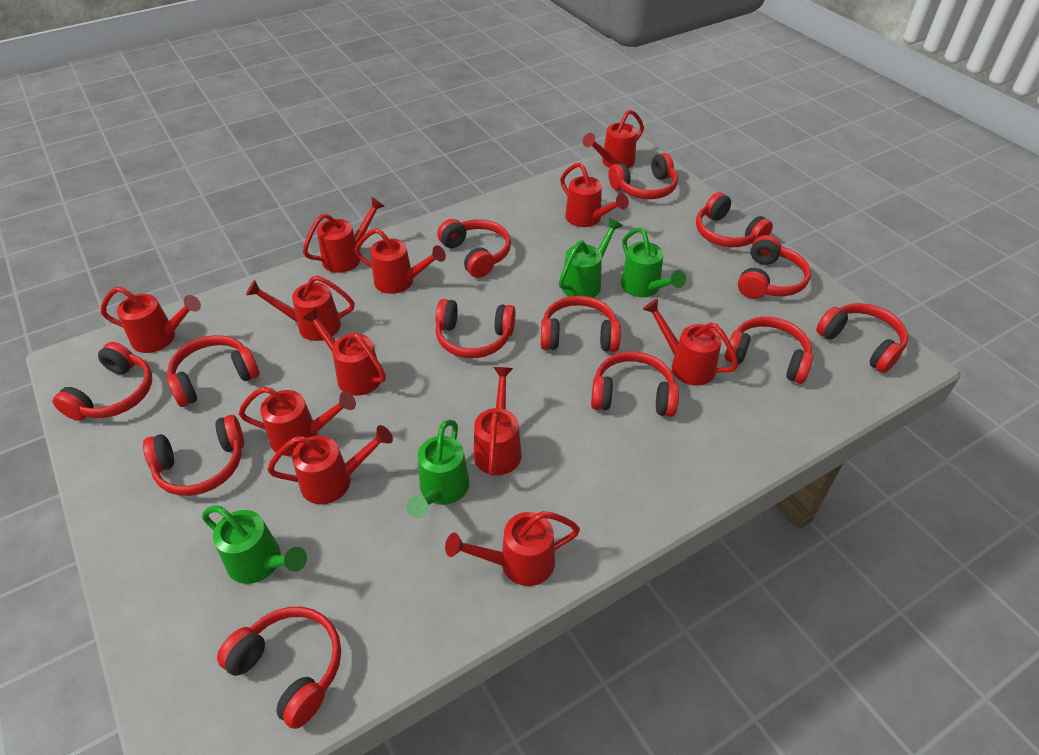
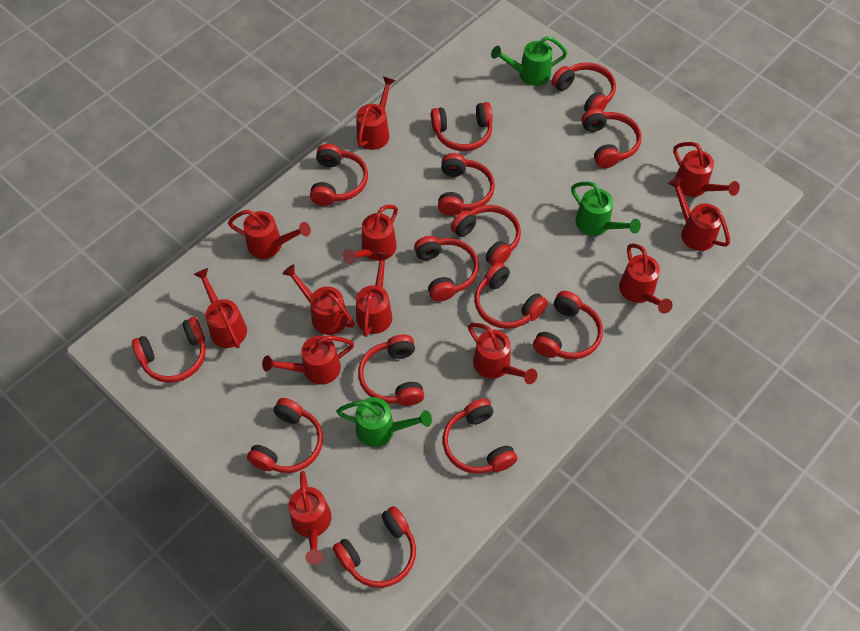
green watering can: 4 -> 3
red headphones: 13 -> 14

